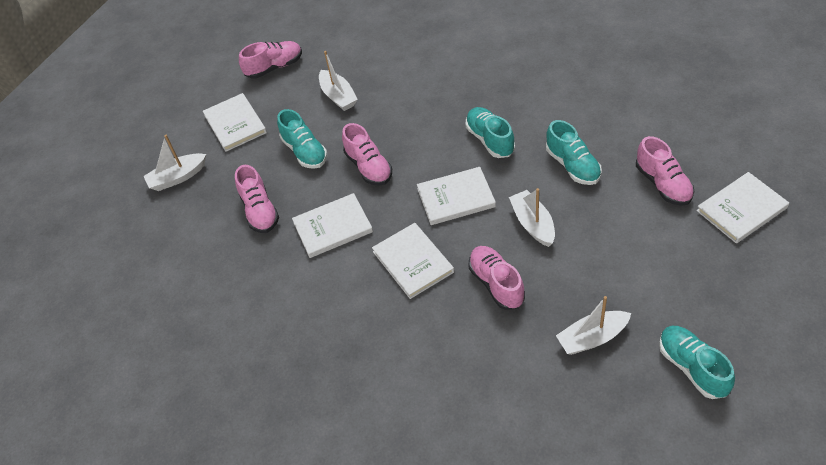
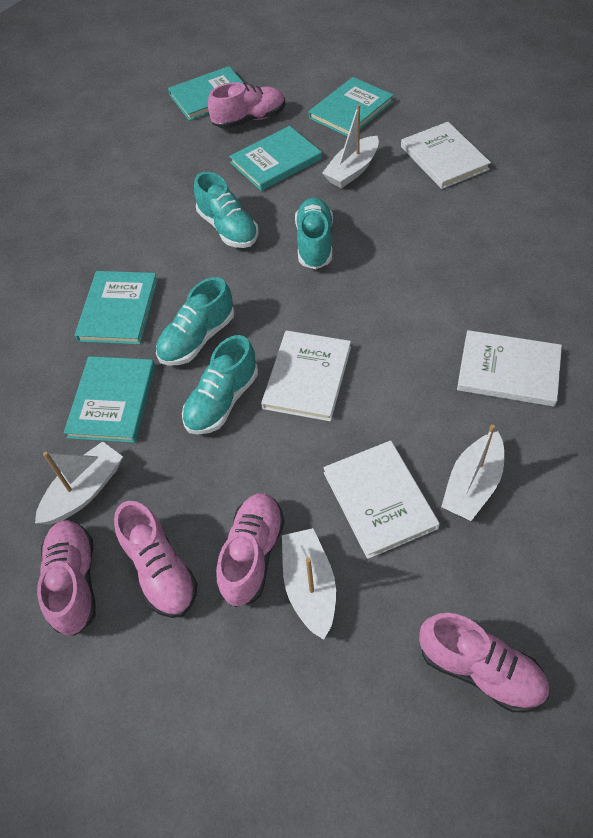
turquoise book: 0 -> 5
white book: 5 -> 4

